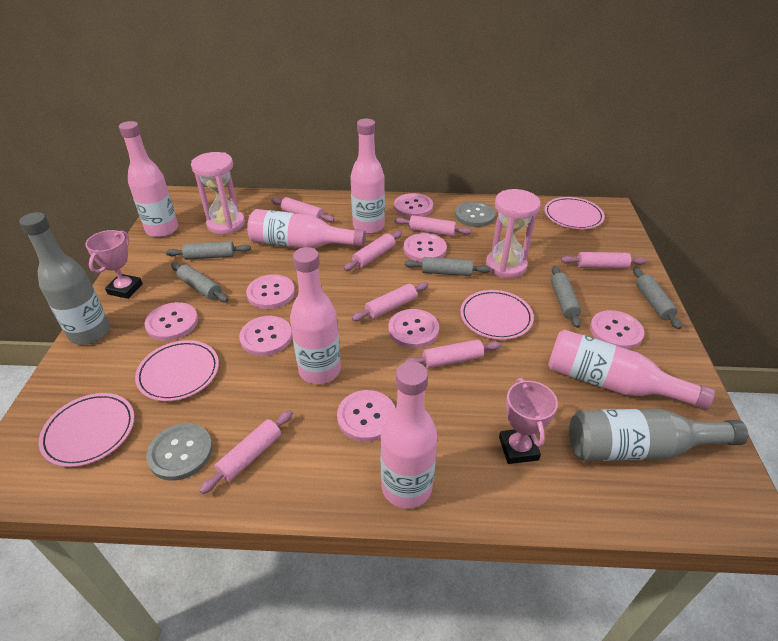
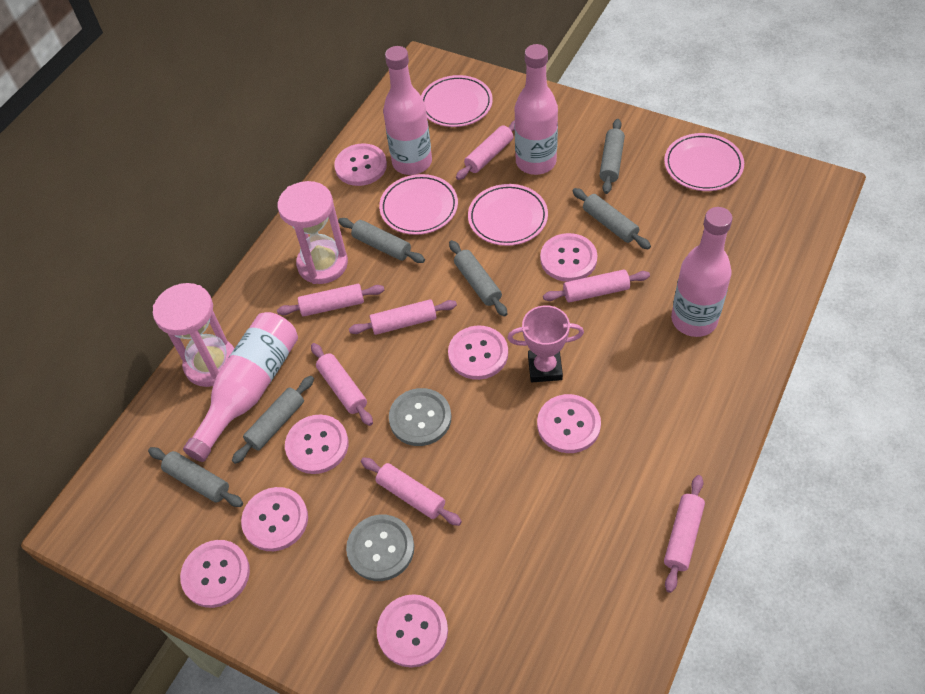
grey bottle: 2 -> 0
grey rolling pin: 5 -> 6
pink bottle: 6 -> 4
pink trophy: 2 -> 1

